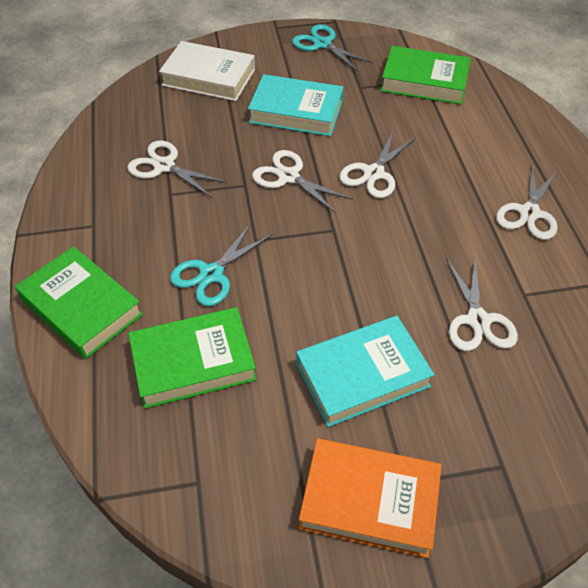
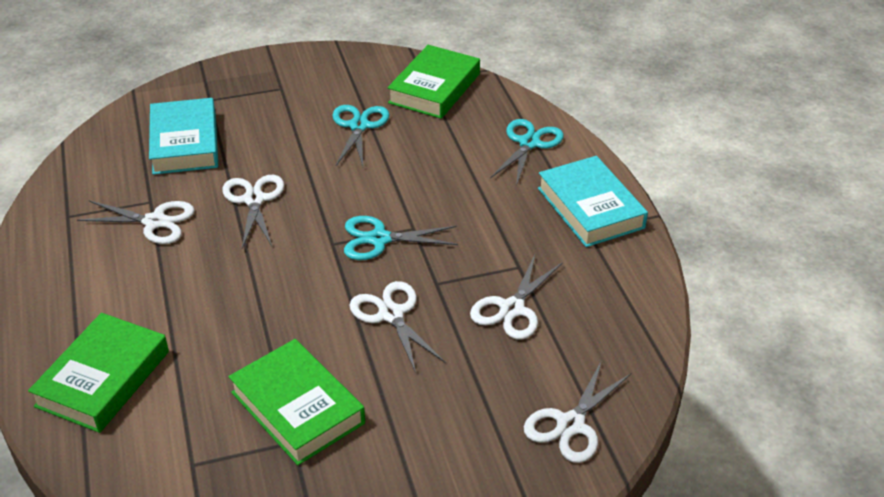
orange book: 1 -> 0
turquoise scissors: 2 -> 3
white book: 1 -> 0

